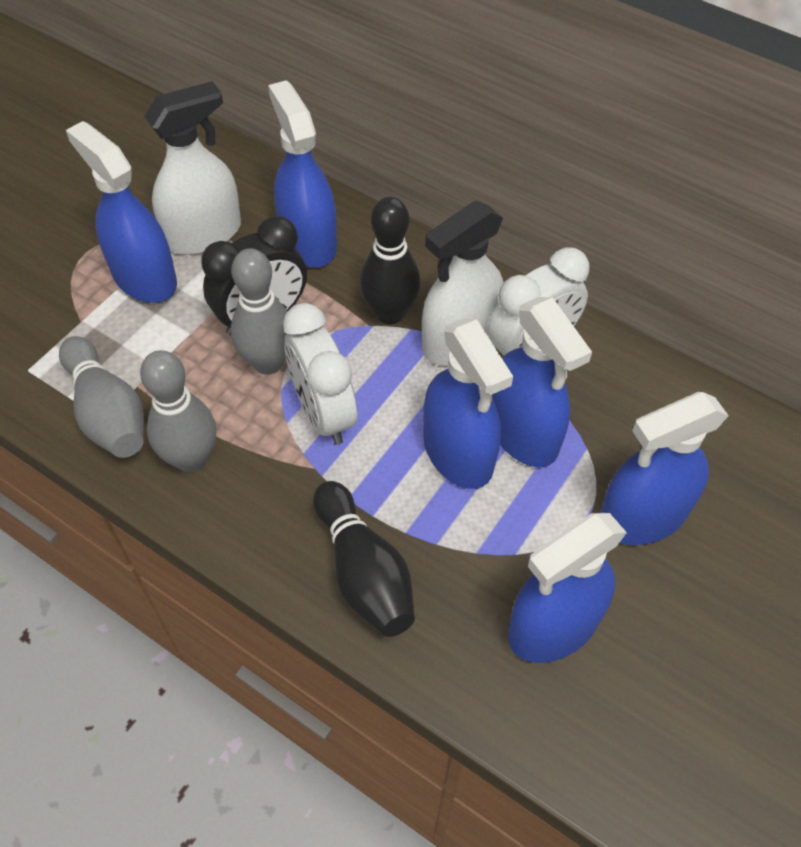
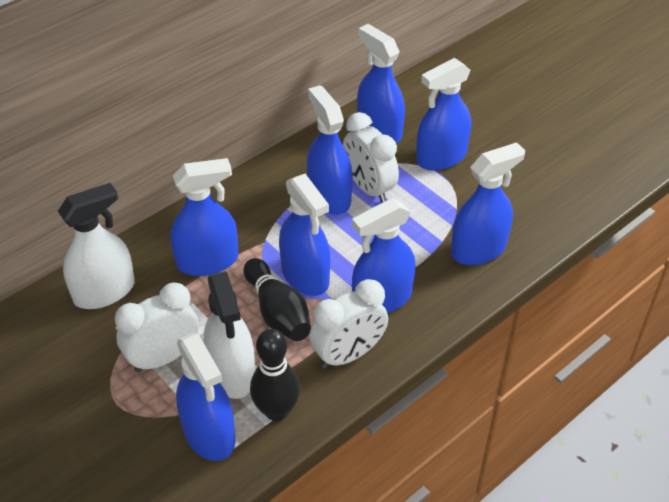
black clock: 1 -> 0
blue spray bottle: 6 -> 8
grey bowling pin: 3 -> 0
white clock: 2 -> 3

